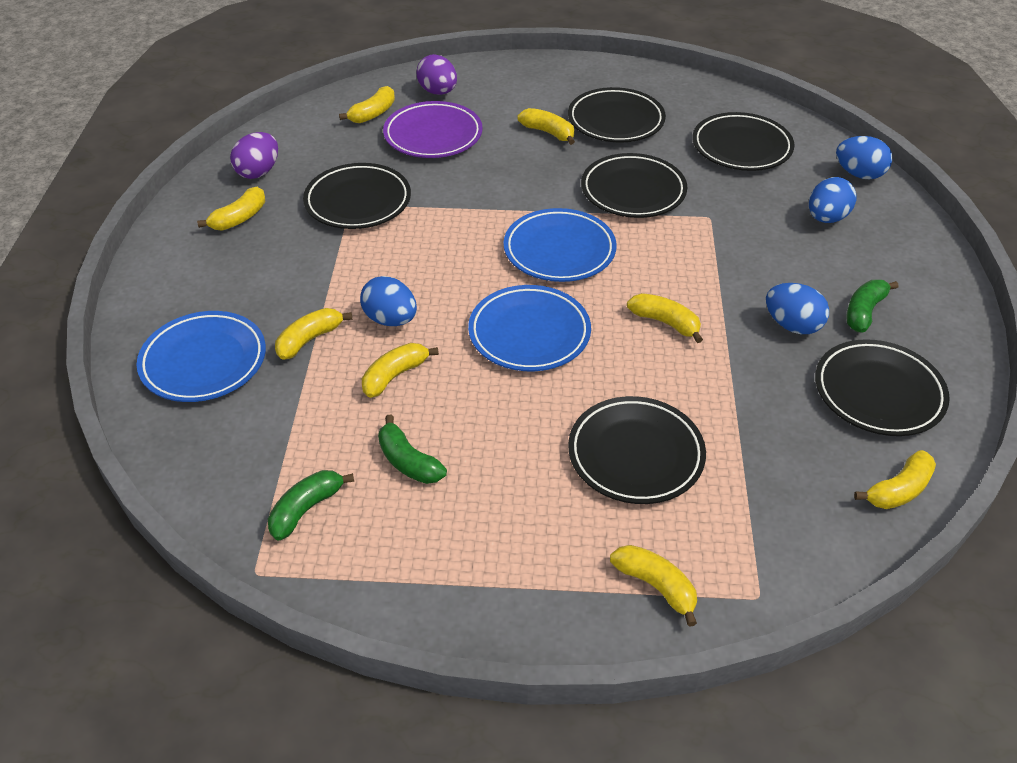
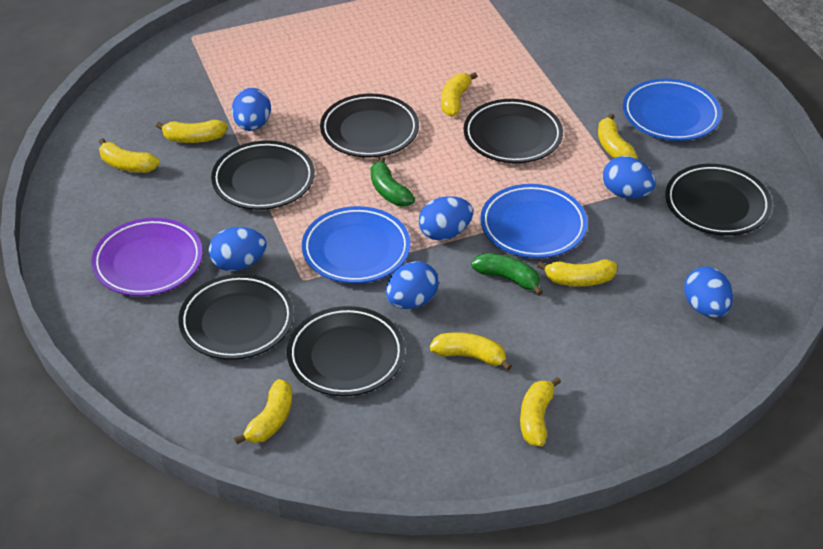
blue egg: 4 -> 6
green banana: 3 -> 2
purple egg: 2 -> 0

